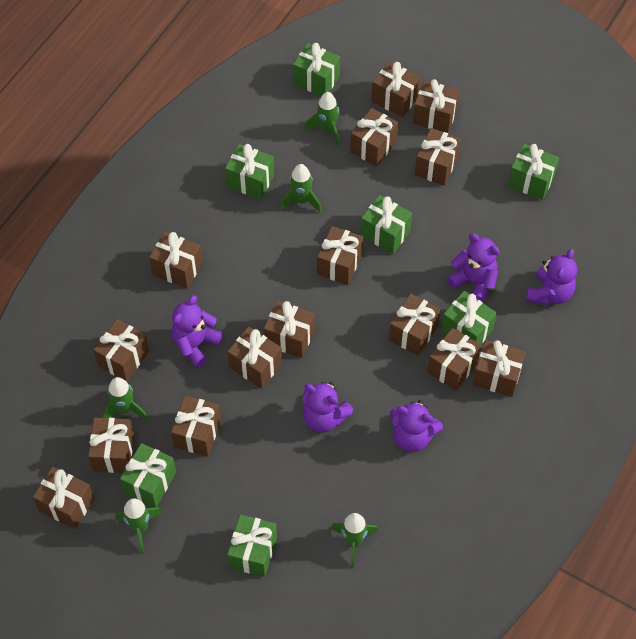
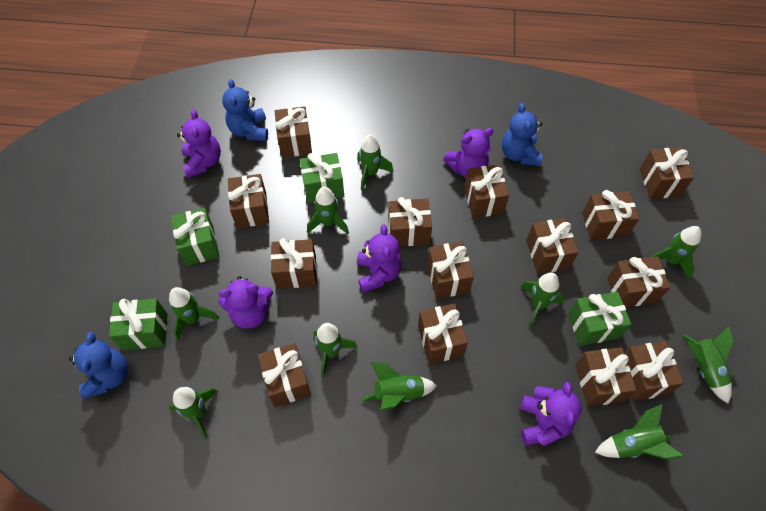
blue teddy bear: 0 -> 3
brown gift: 15 -> 14
green gift: 7 -> 4
green rocket: 5 -> 10

